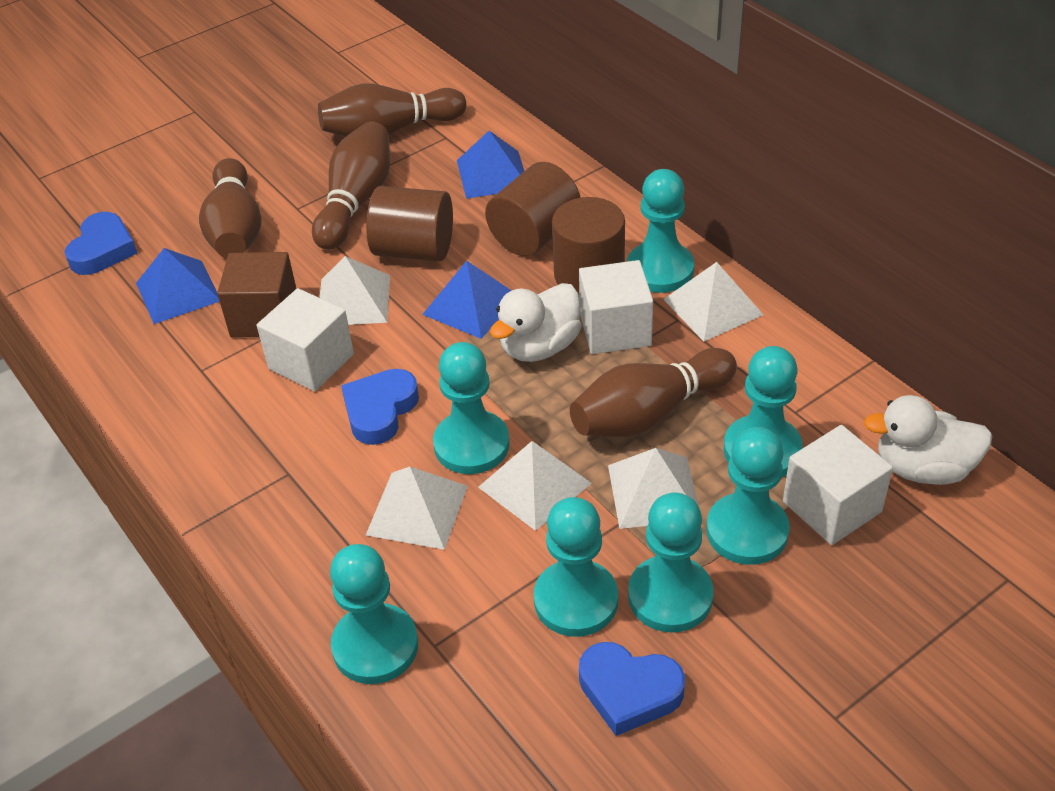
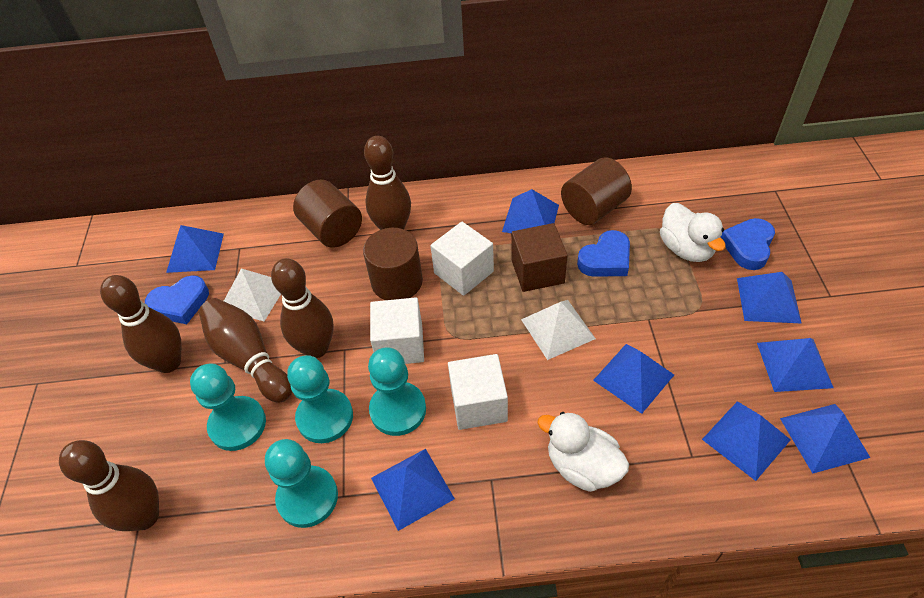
blue pyramid: 3 -> 8
brown bowling pin: 4 -> 5
turquoise pawn: 7 -> 4
white pyramid: 5 -> 2

